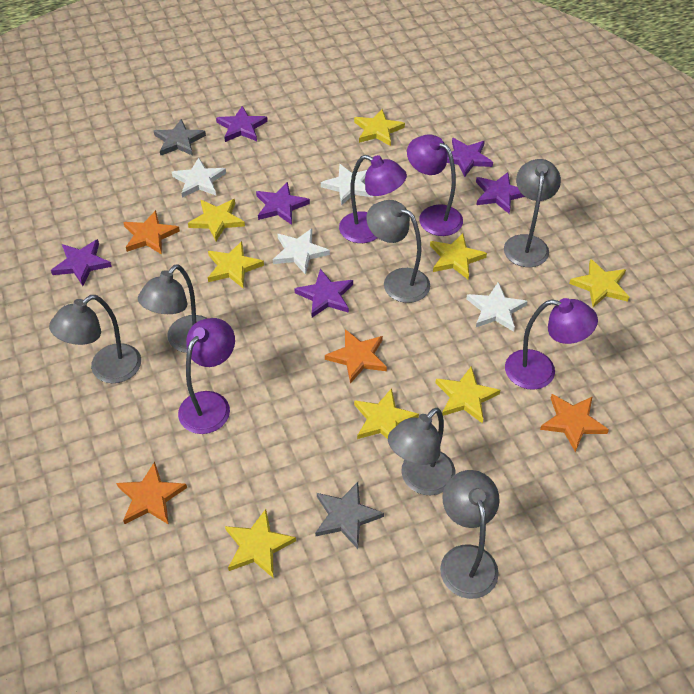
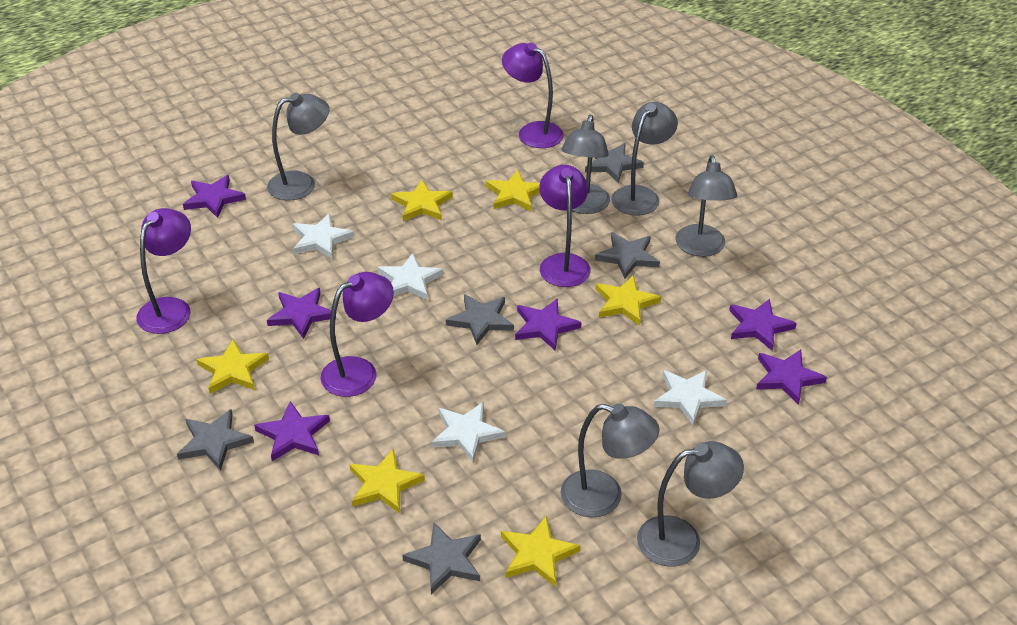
grey star: 2 -> 5
orange star: 4 -> 0
yellow star: 8 -> 6

